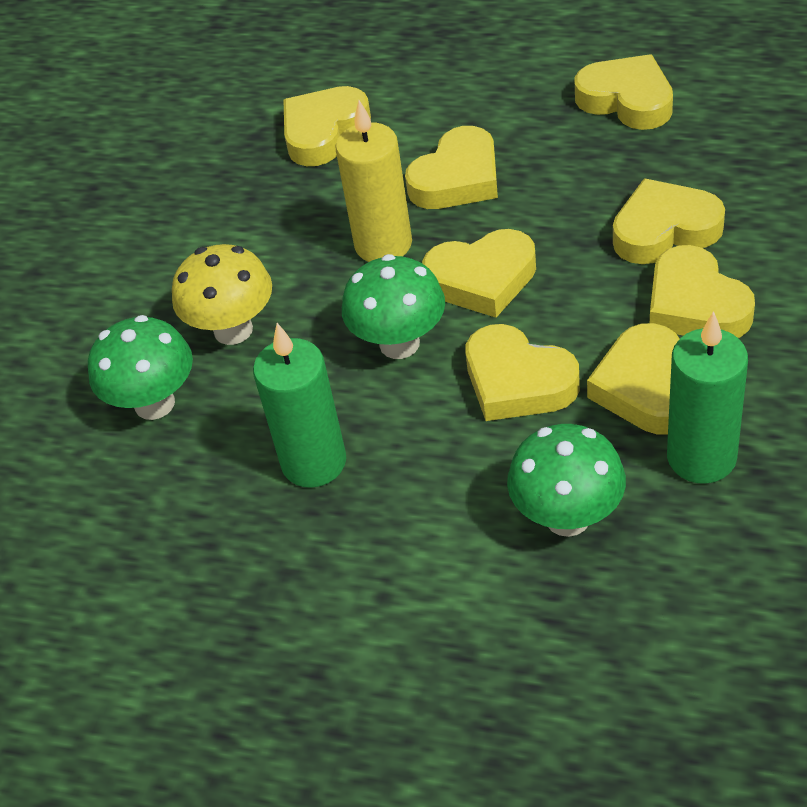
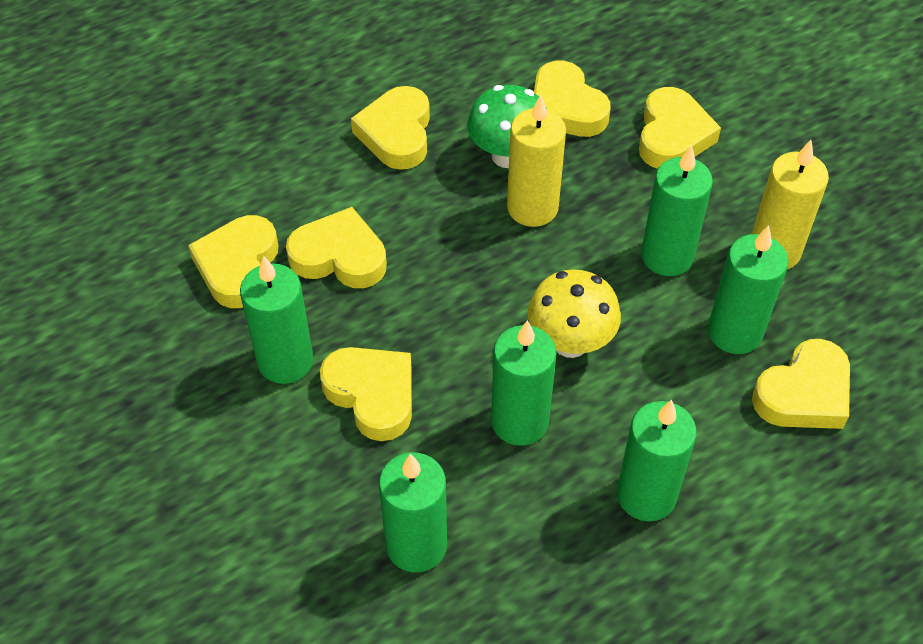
green candle: 2 -> 6
green mushroom: 3 -> 1
yellow candle: 1 -> 2
yellow heart: 8 -> 7

